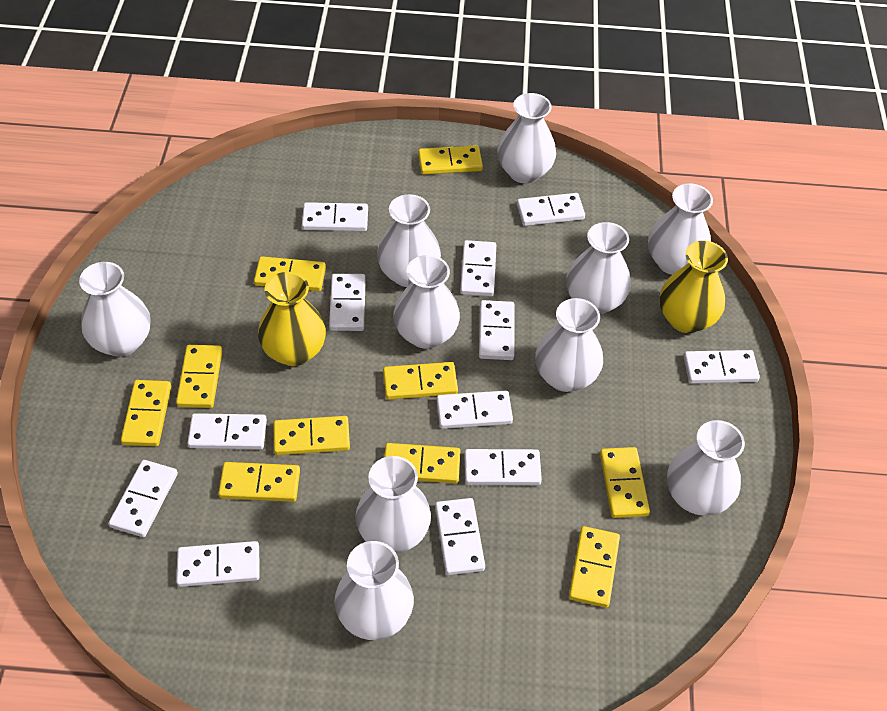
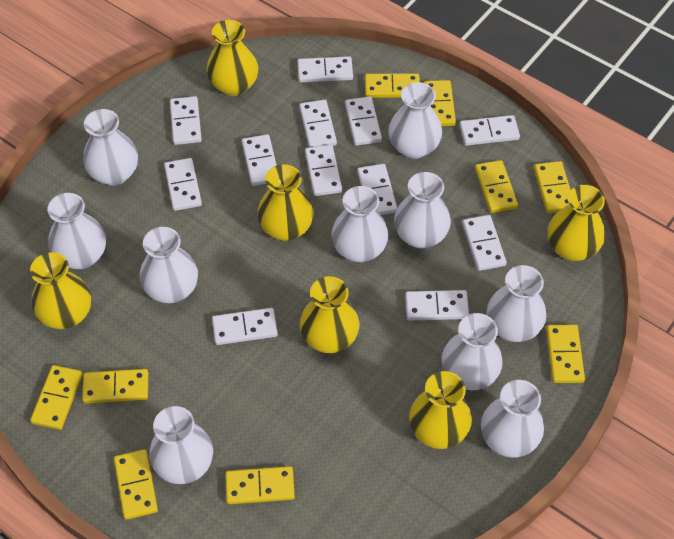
yellow domino: 10 -> 9
yellow vase: 2 -> 6

